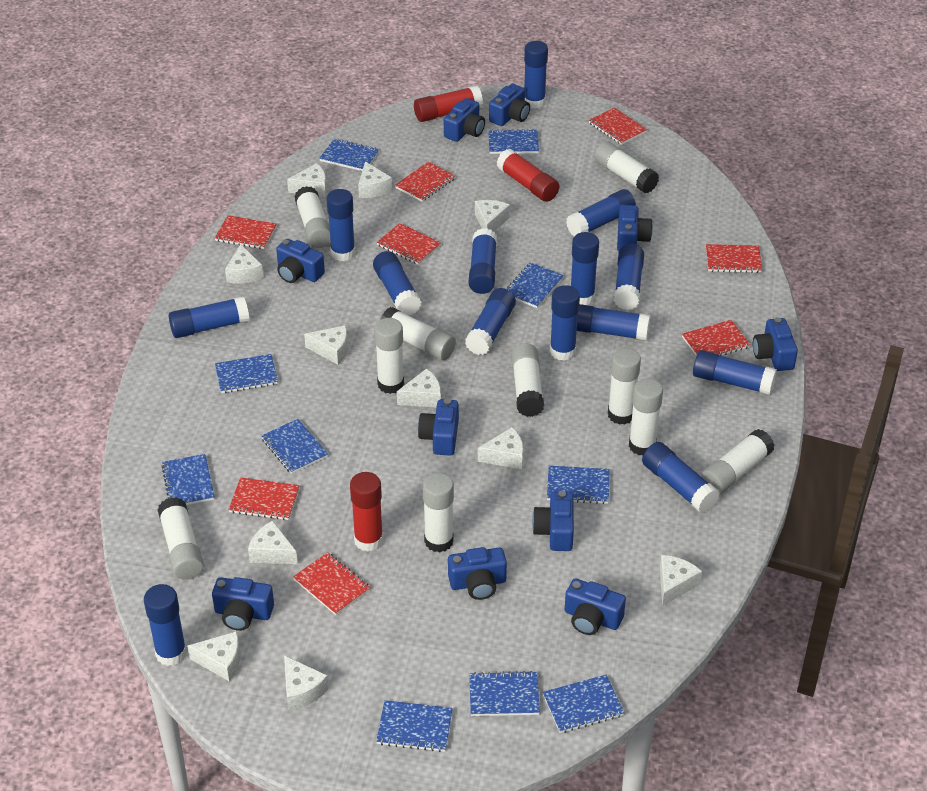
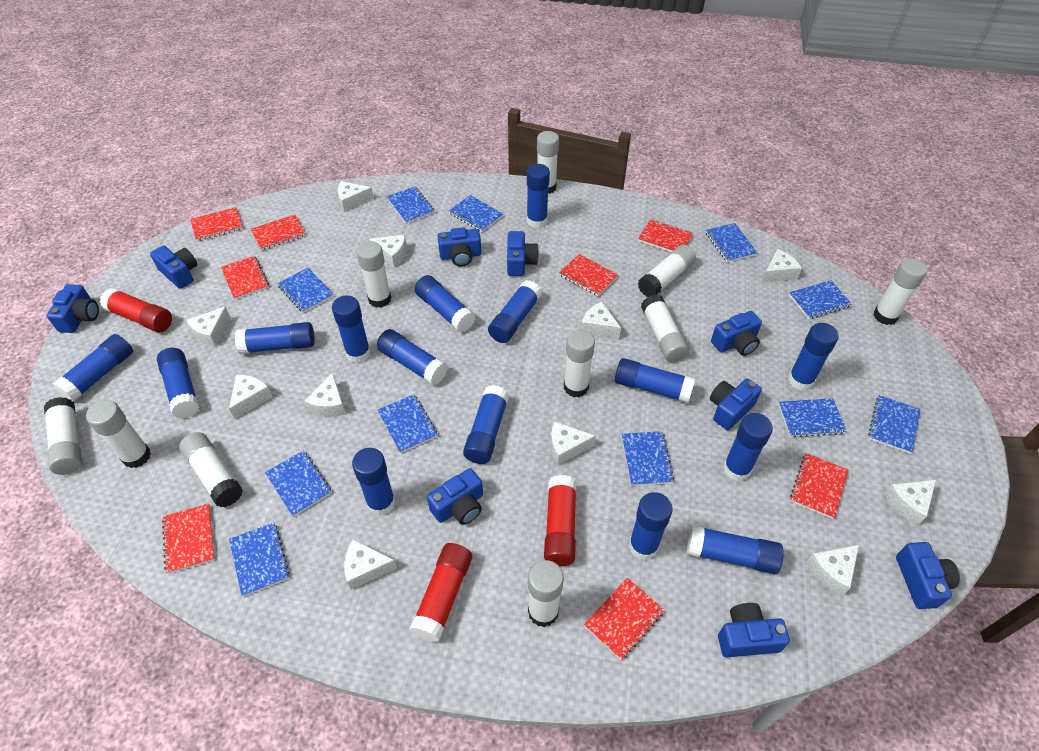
blue camera: 10 -> 9
blue glue stick: 14 -> 15
blue notebook: 10 -> 11

